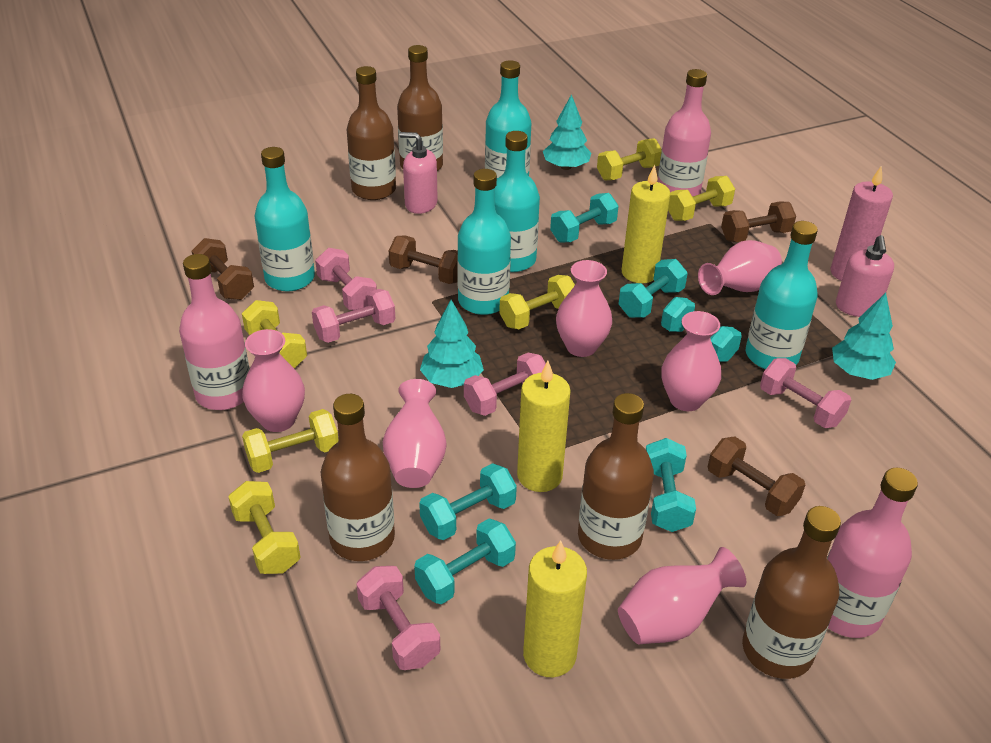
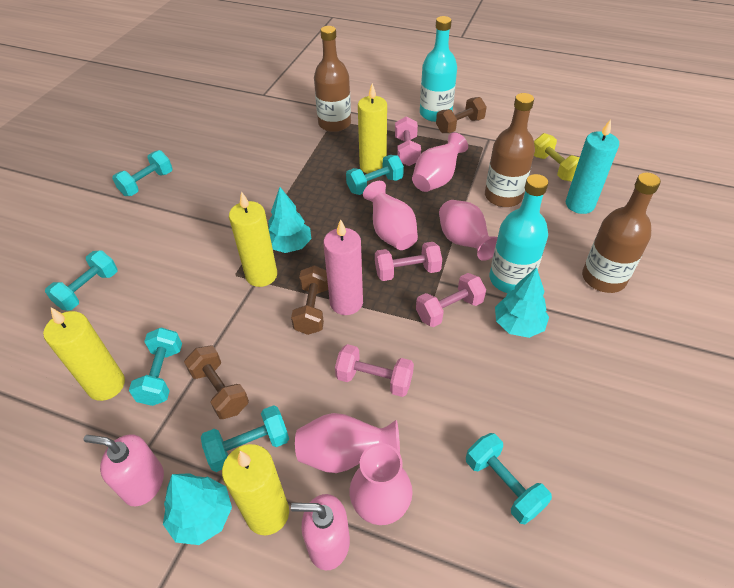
brown bottle: 5 -> 3
brown dumbbell: 4 -> 3
pink bottle: 3 -> 0
pink dumbbell: 5 -> 4
pink vase: 6 -> 5
turquoise bottle: 5 -> 2
turquoise candle: 0 -> 1
yellow candle: 3 -> 4
yellow dumbbell: 6 -> 1

